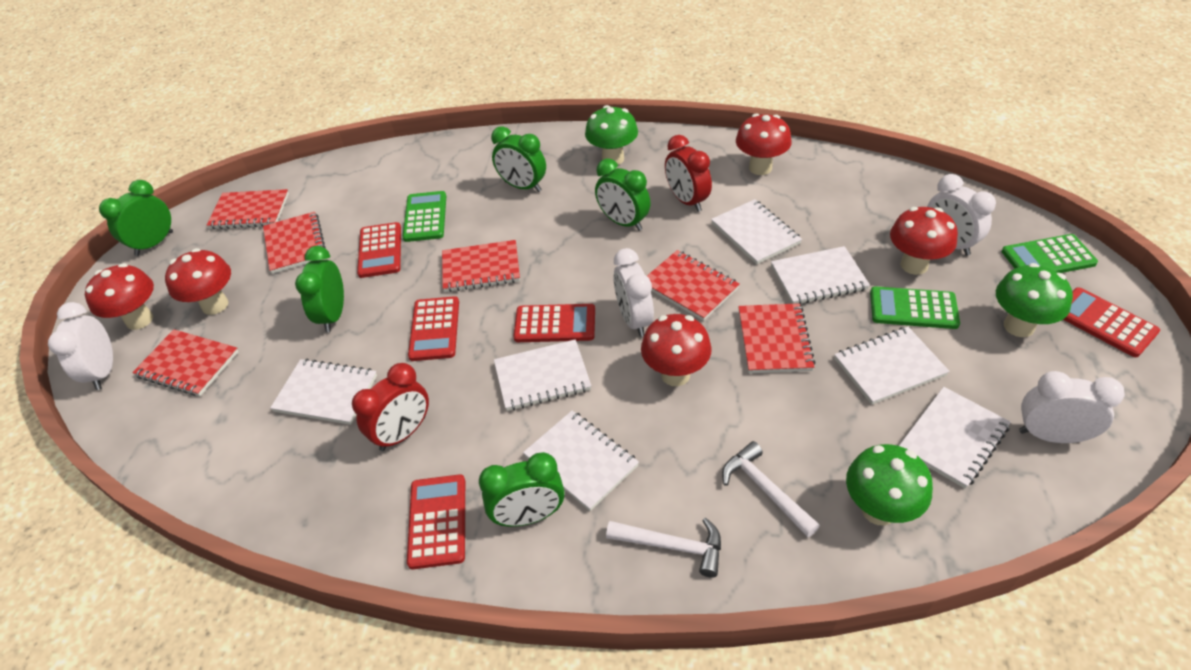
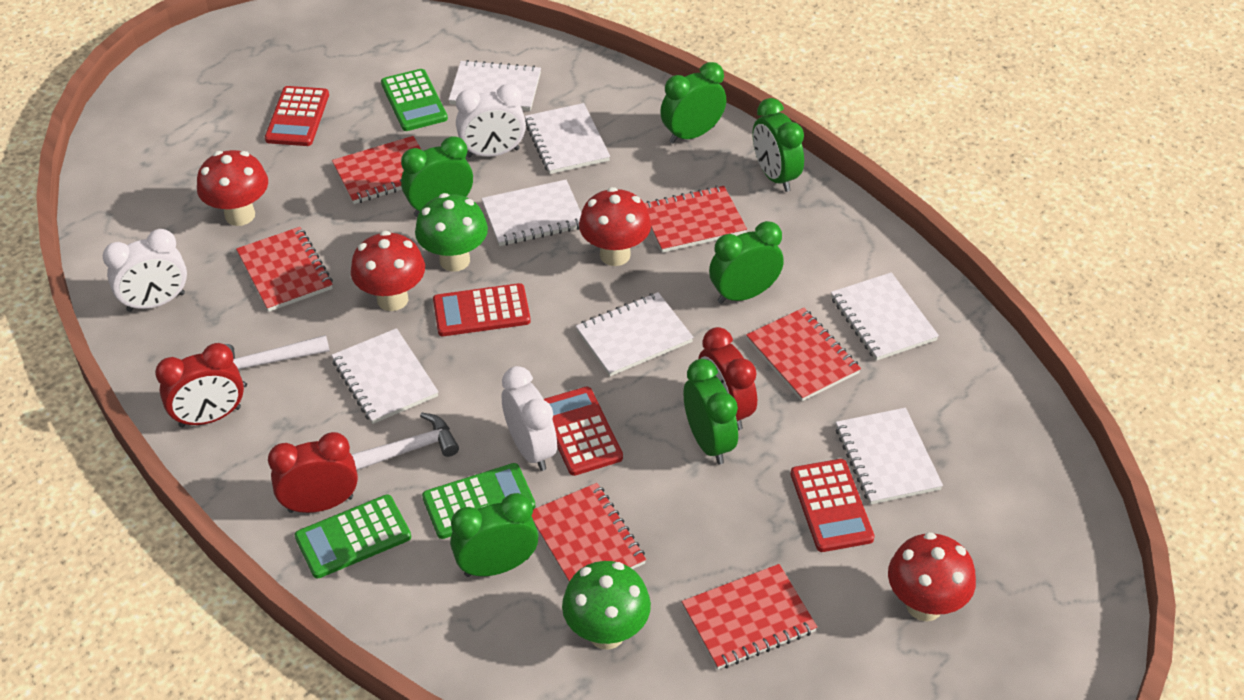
green clock: 5 -> 6
green mushroom: 3 -> 2
red calculator: 5 -> 4
red clock: 2 -> 3
red mushroom: 5 -> 4
white clock: 4 -> 3

